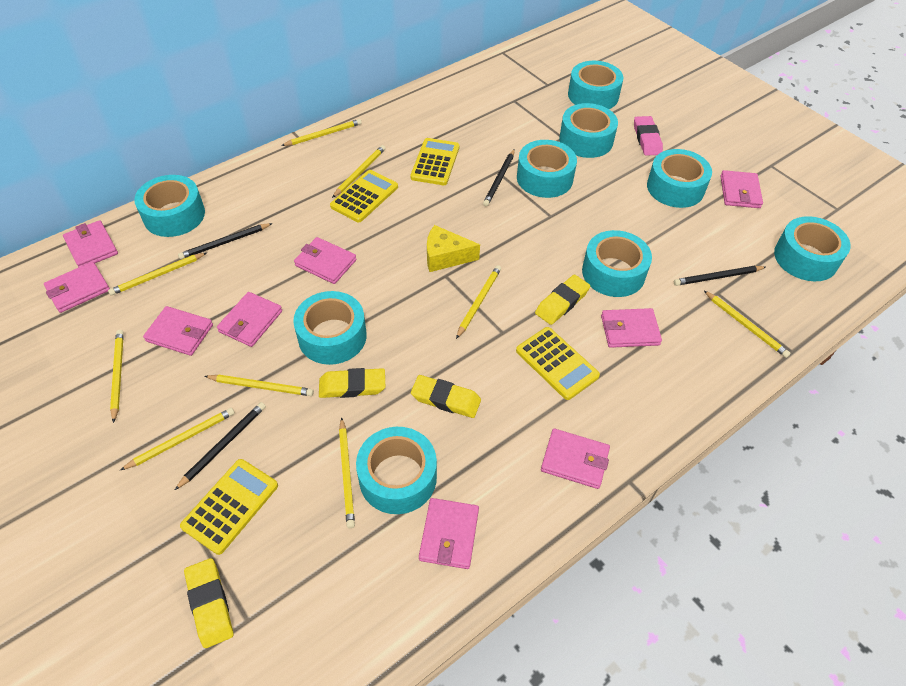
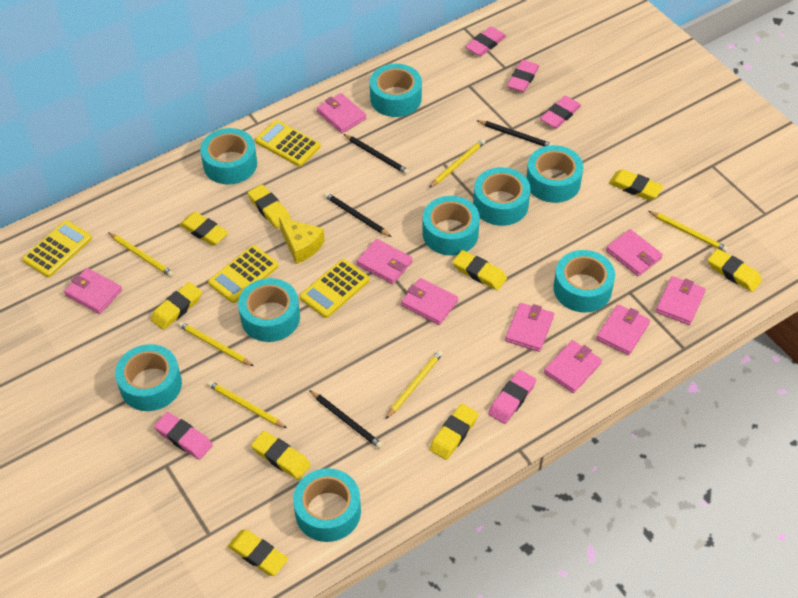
pink eraser: 1 -> 5
yellow eraser: 4 -> 9
yellow pencil: 9 -> 6

